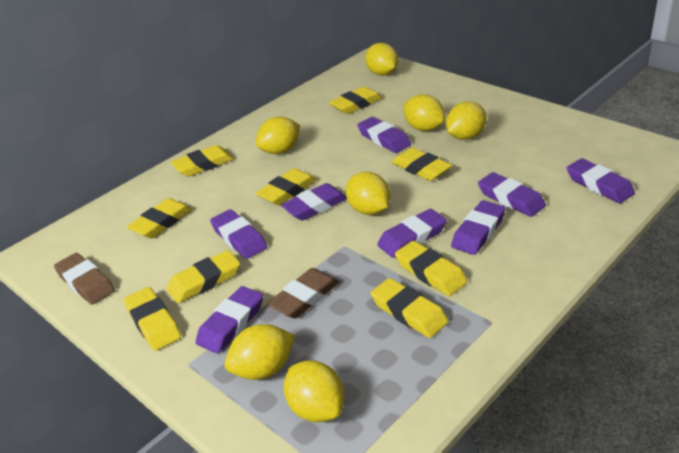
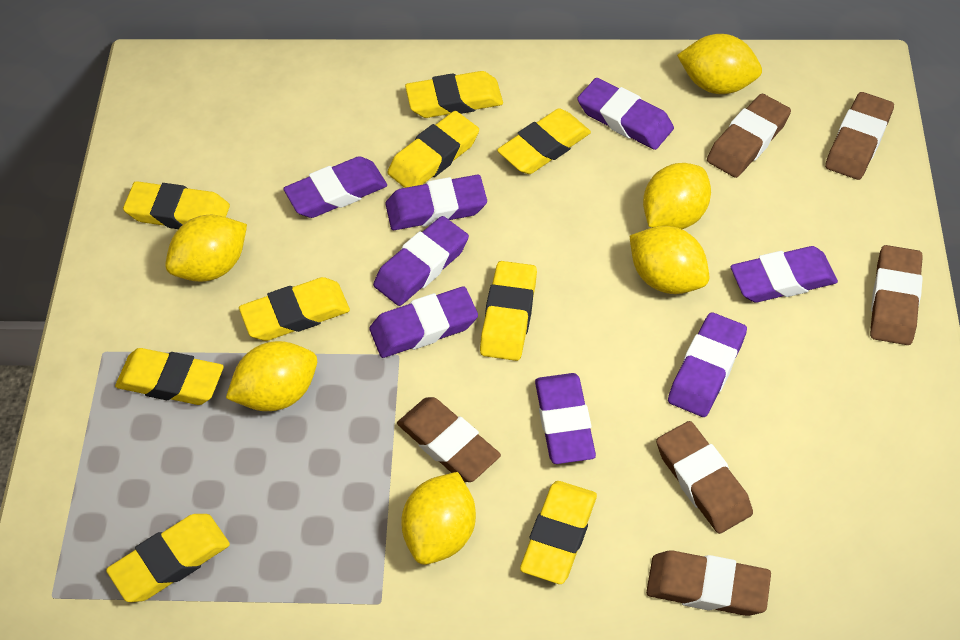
brown eraser: 2 -> 6
yellow lemon: 7 -> 6

